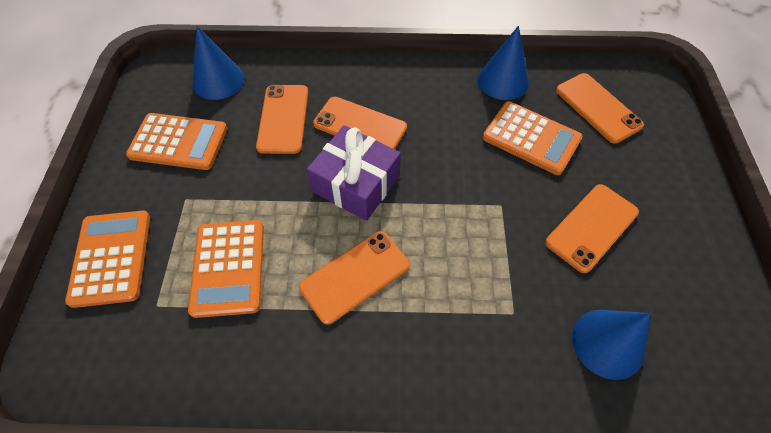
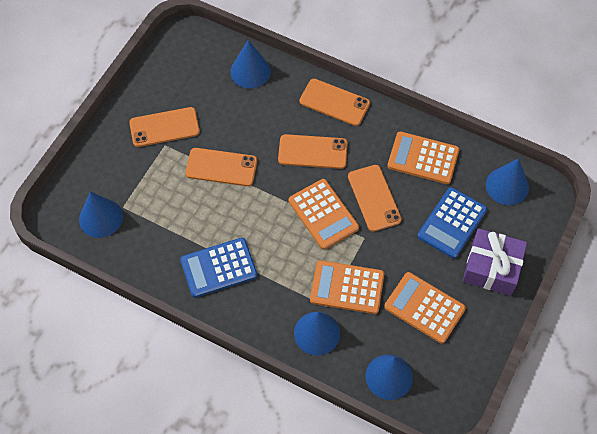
blue calculator: 0 -> 2
blue cone: 3 -> 5

